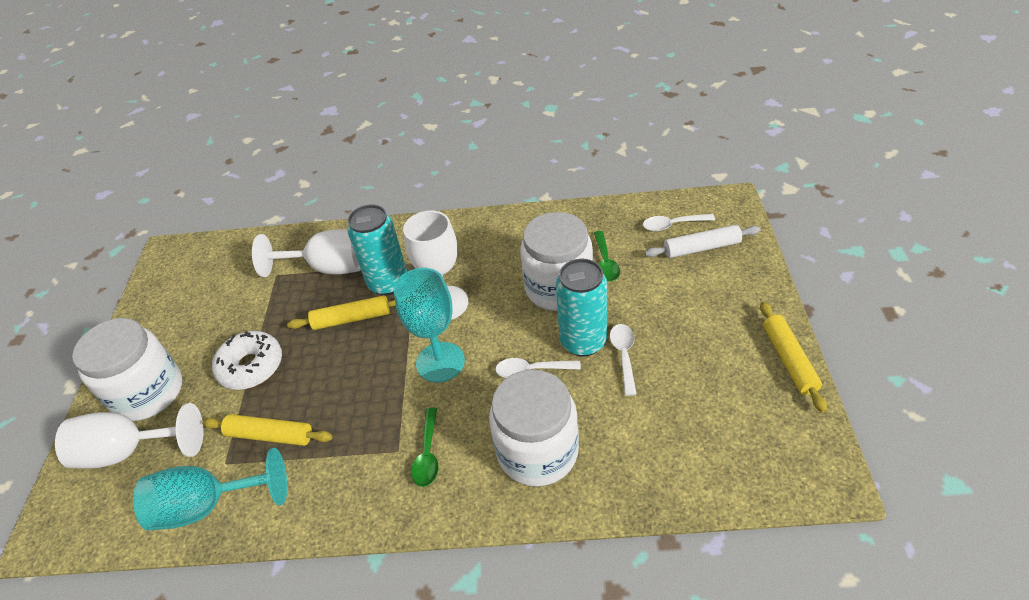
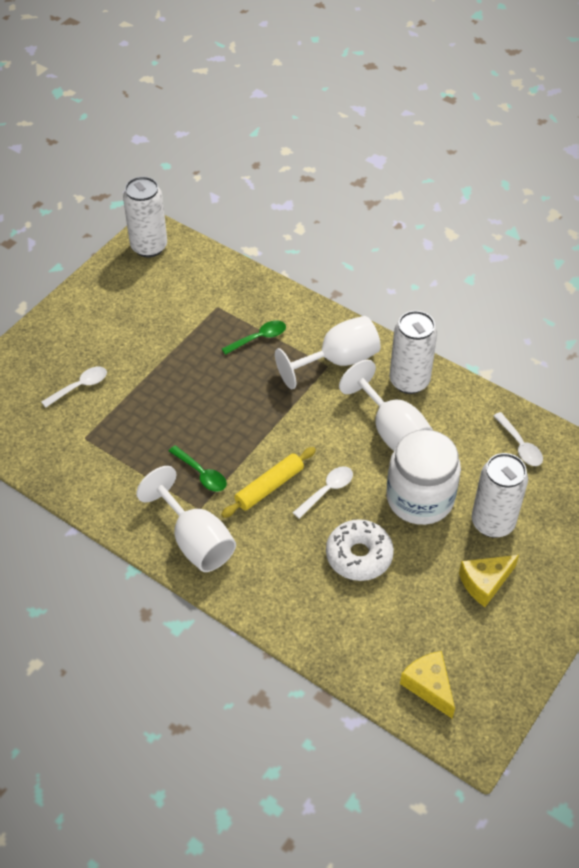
turquoise can: 2 -> 0
turquoise goblet: 2 -> 0
white can: 0 -> 3
white jar: 3 -> 1
white rolling pin: 1 -> 0
yellow cheese: 0 -> 2
yellow rolling pin: 3 -> 1

